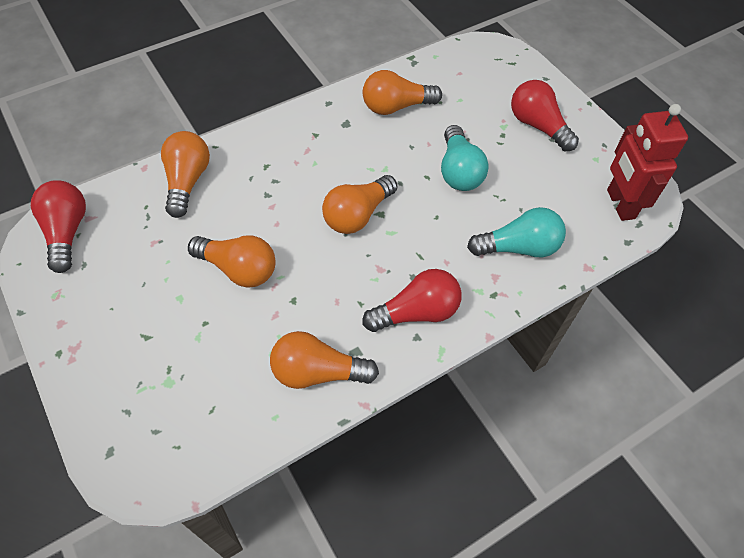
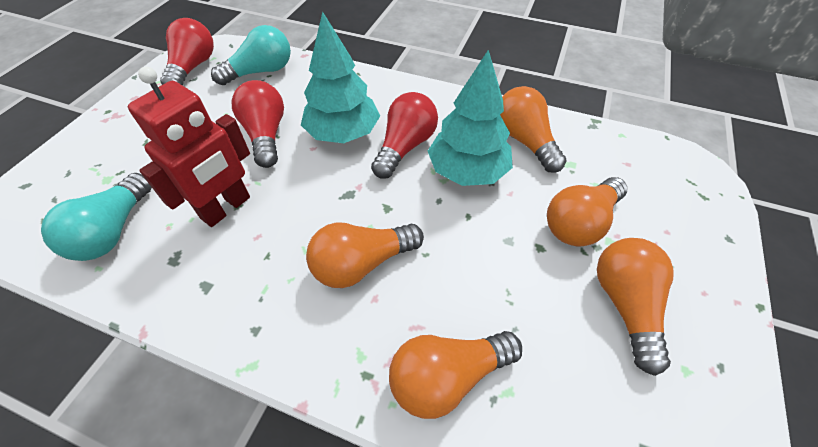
turquoise tree: 0 -> 2

